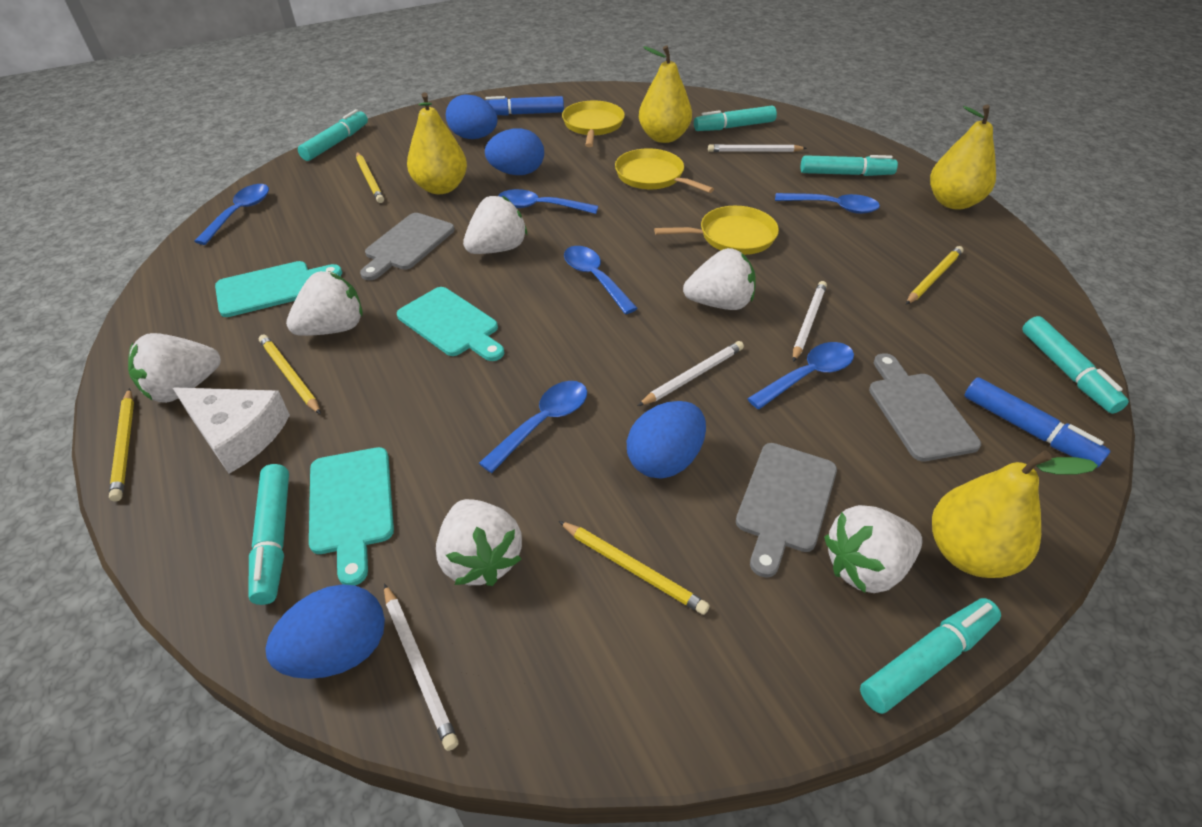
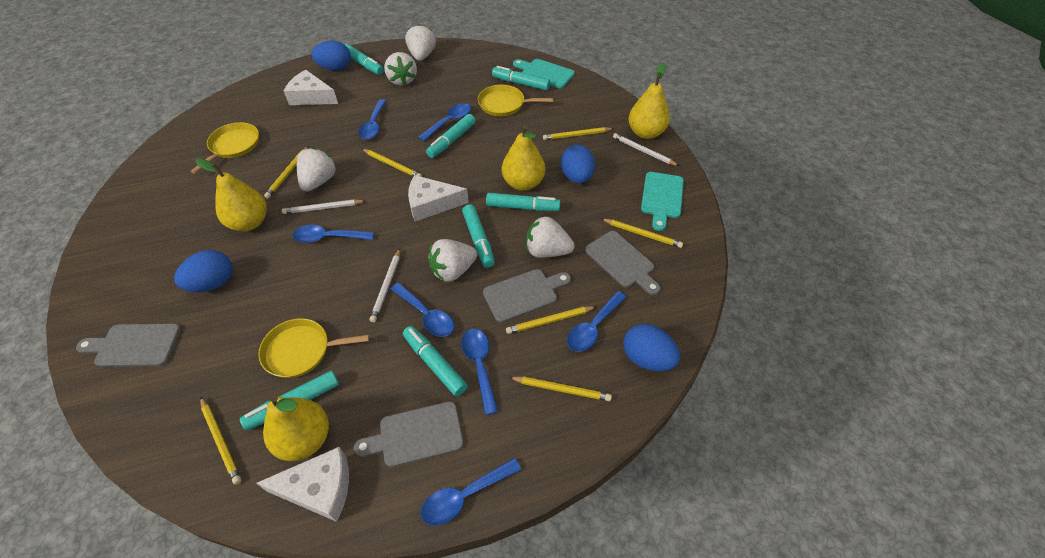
blue marker: 2 -> 0
blue spoon: 6 -> 7
grey cutting board: 3 -> 4
turquoise cutting board: 3 -> 2
turquoise marker: 6 -> 7
white cheese: 1 -> 3
white pencil: 4 -> 3
white strawberry: 6 -> 5
yellow pencil: 5 -> 7

